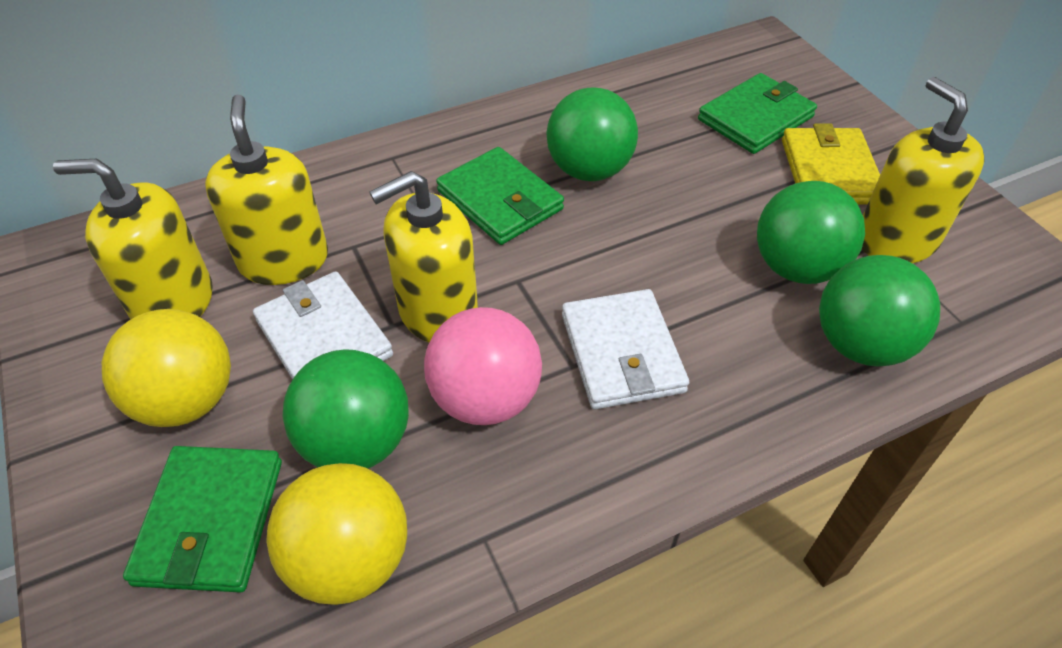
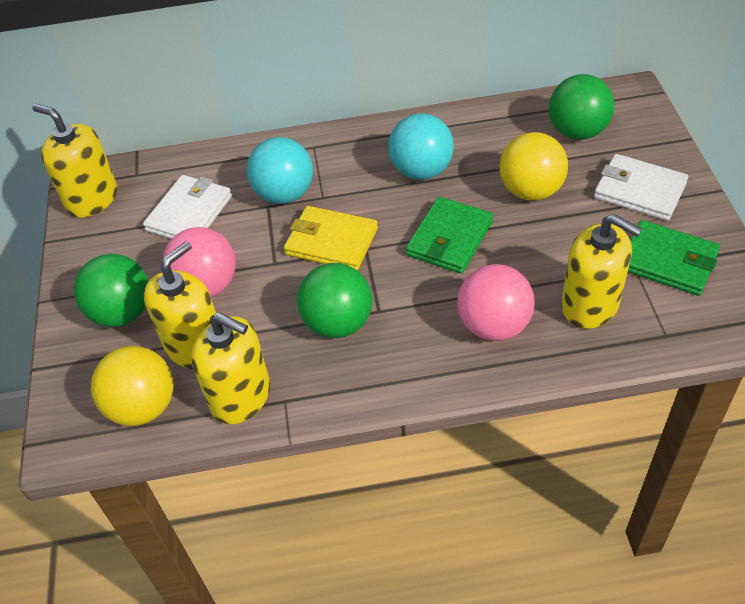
green ball: 4 -> 3
green wallet: 3 -> 2
pink ball: 1 -> 2
turquoise ball: 0 -> 2

